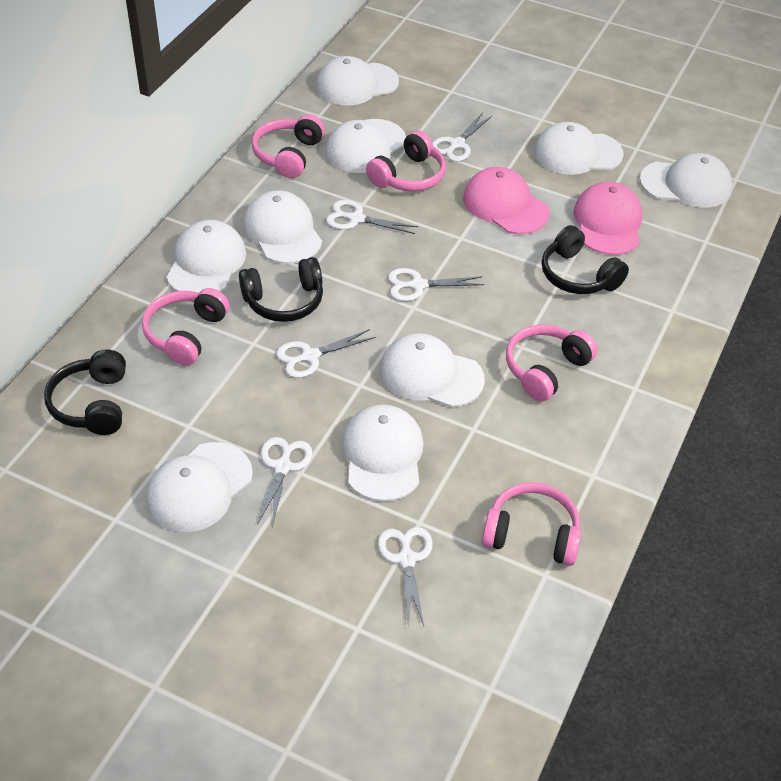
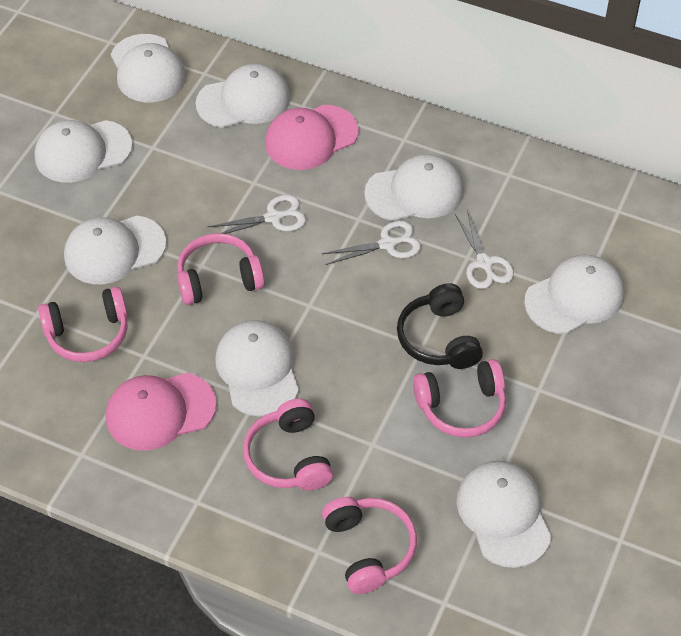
black headphones: 3 -> 1
white cap: 9 -> 8
white scissors: 6 -> 3

